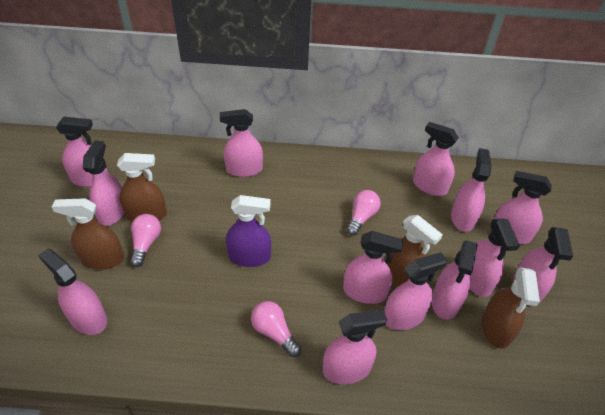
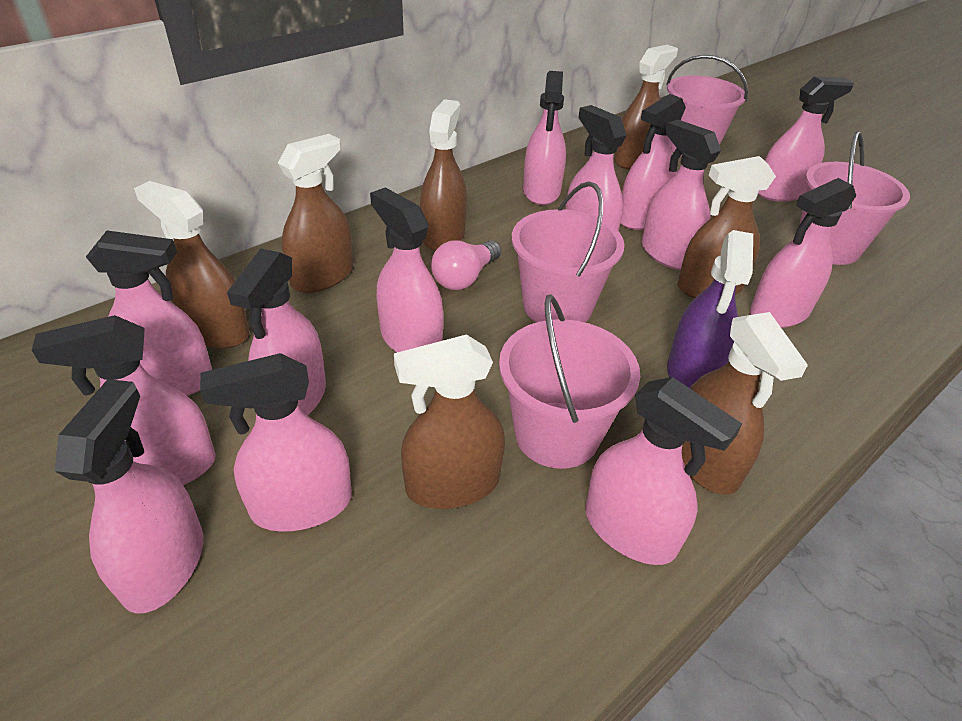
brown spray bottle: 4 -> 7
pink bucket: 0 -> 4
pink light bulb: 3 -> 1

